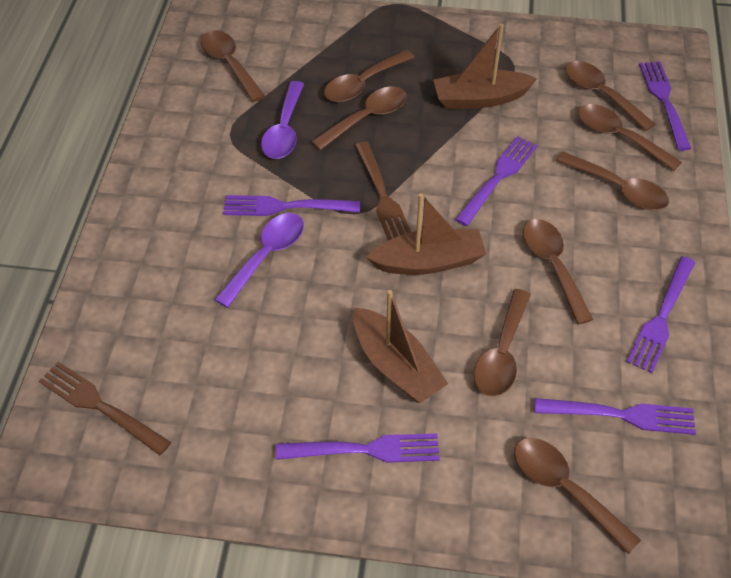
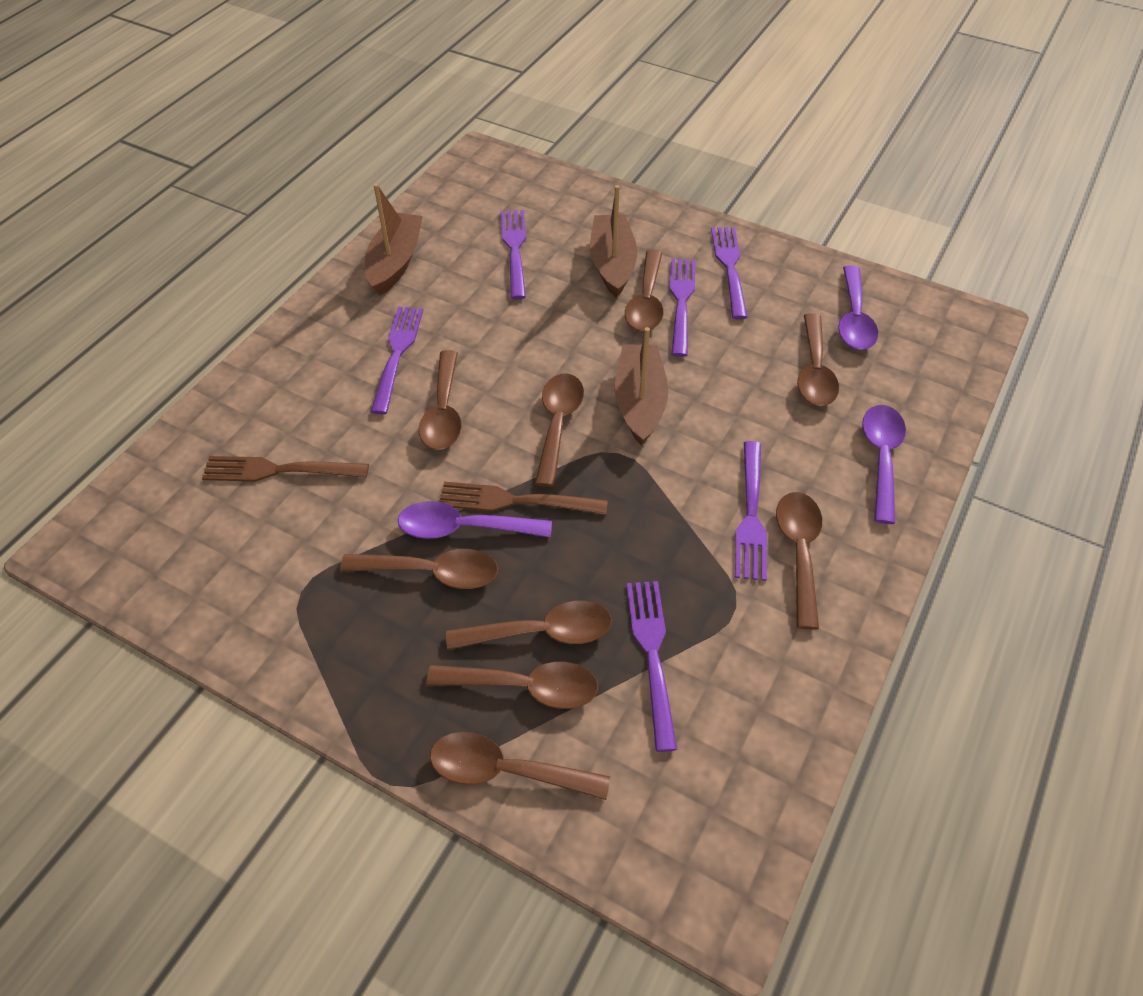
purple spoon: 2 -> 3

